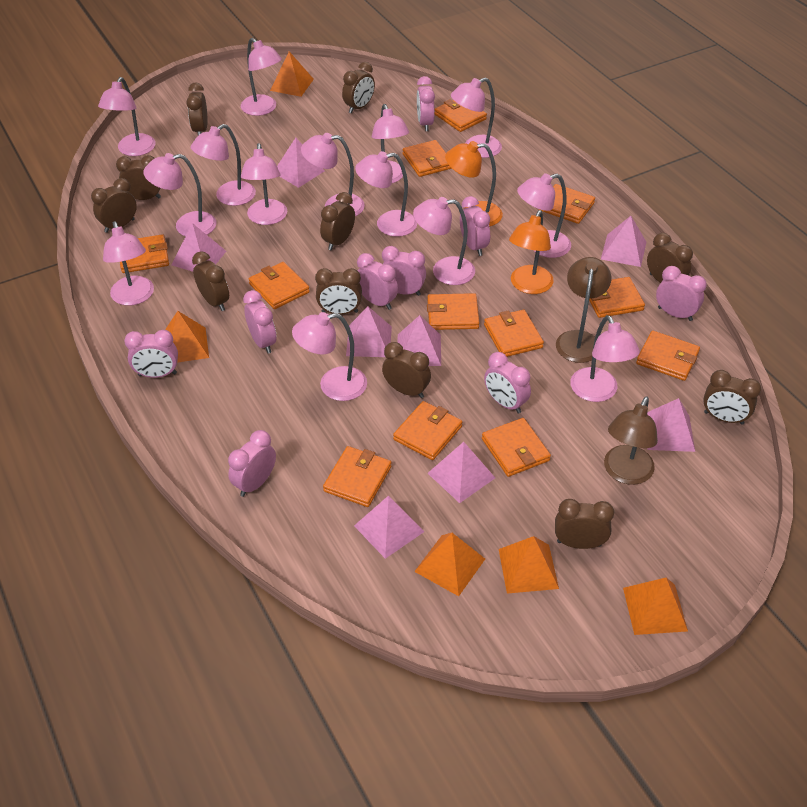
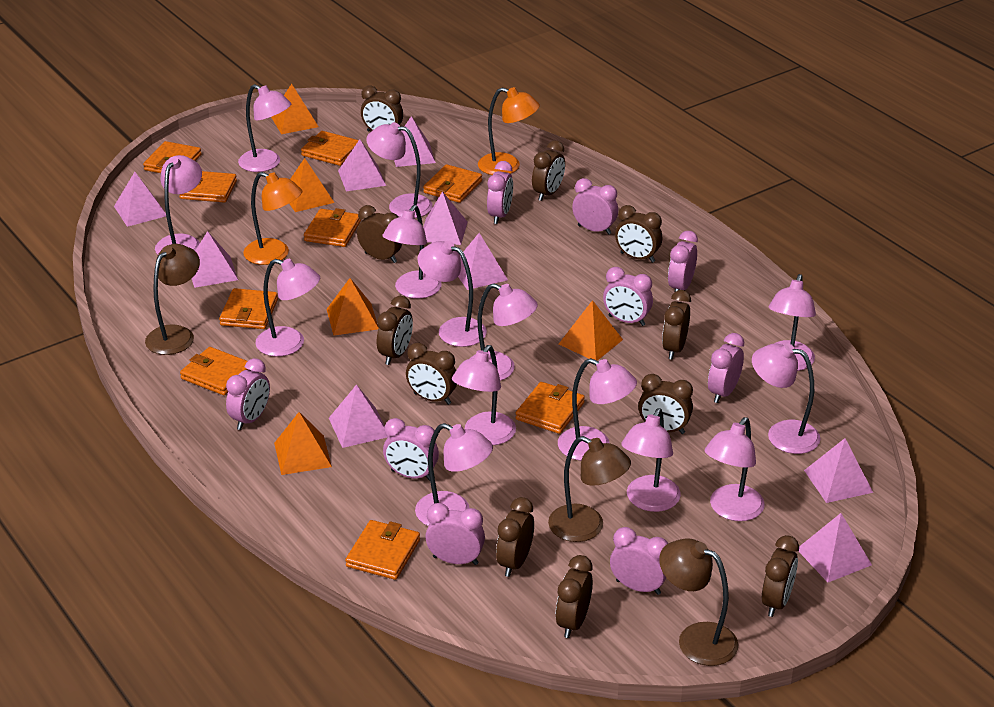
brown lamp: 2 -> 3
orange wallet: 12 -> 9
pink pyramid: 8 -> 9

